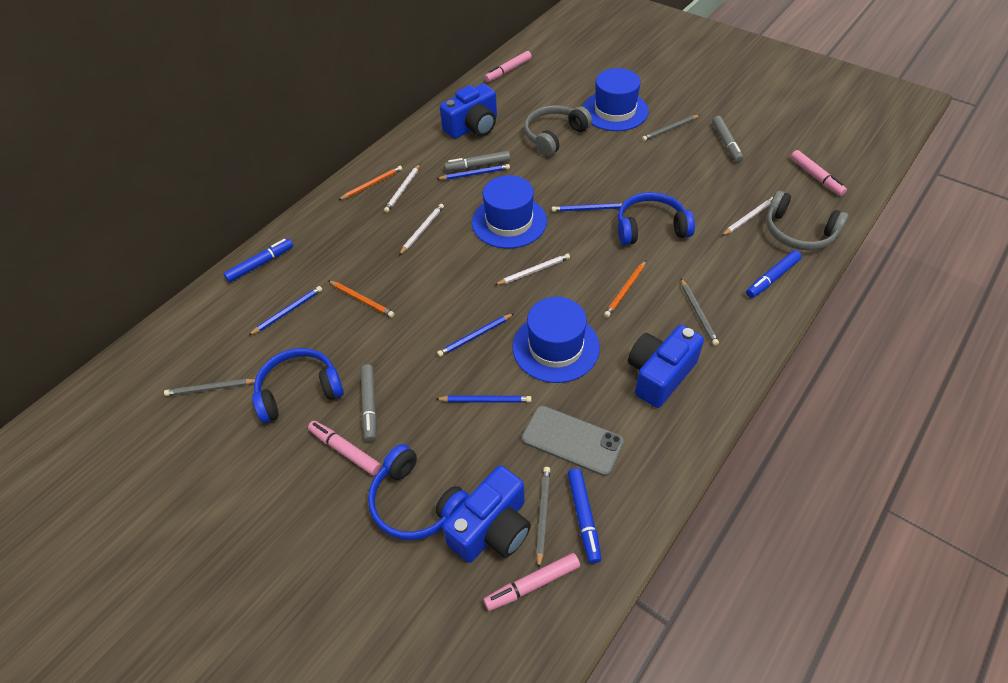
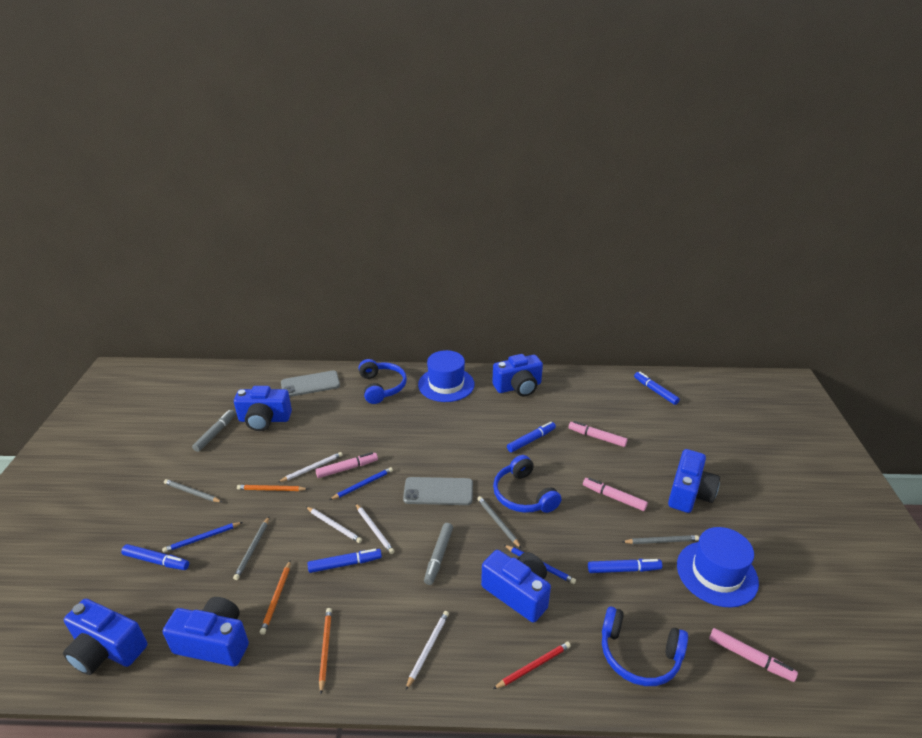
blue camera: 3 -> 6
blue hat: 3 -> 2
blue marker: 3 -> 5
blue pencil: 5 -> 3
grey headphones: 2 -> 0
grey marker: 3 -> 2
grey phone: 1 -> 2
red pencil: 0 -> 1

